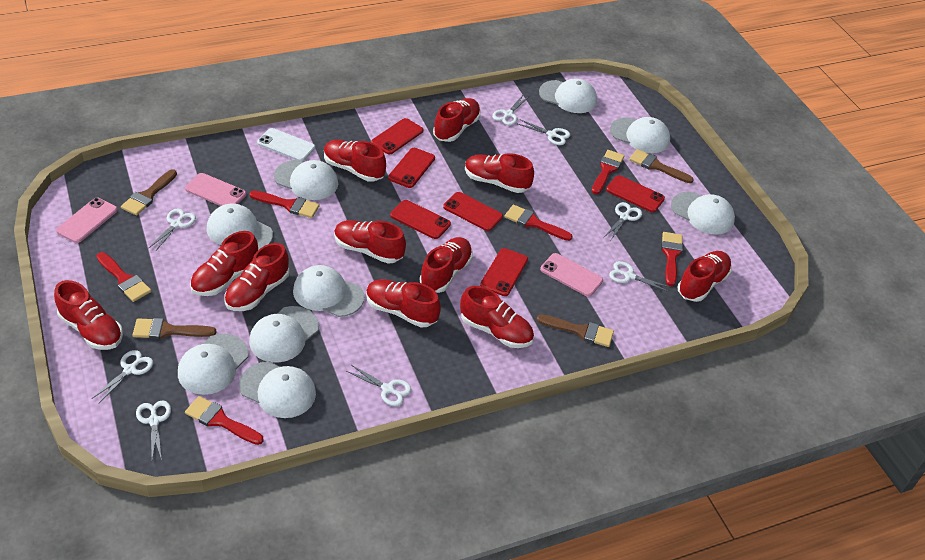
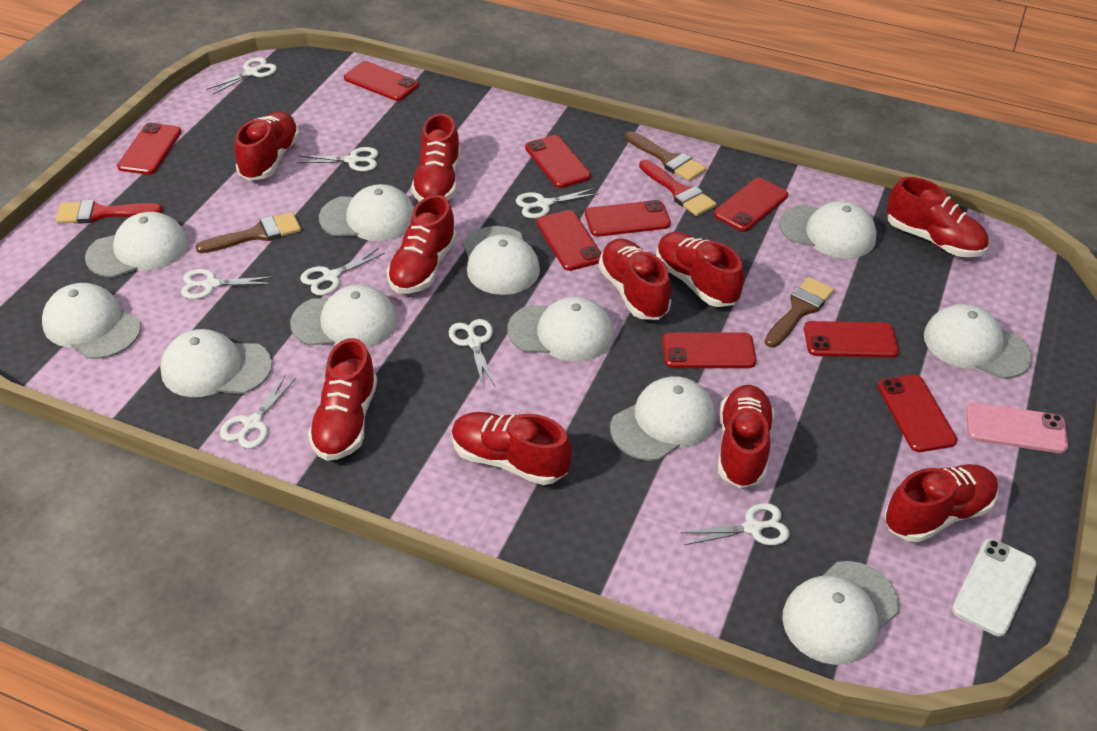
brown brush: 4 -> 3
pink phone: 3 -> 1
red brush: 6 -> 2
red phone: 6 -> 9
red shoe: 11 -> 10
white cap: 9 -> 11

